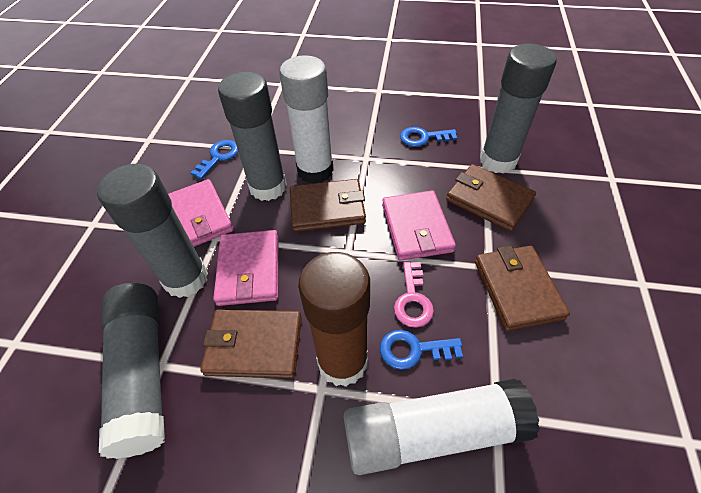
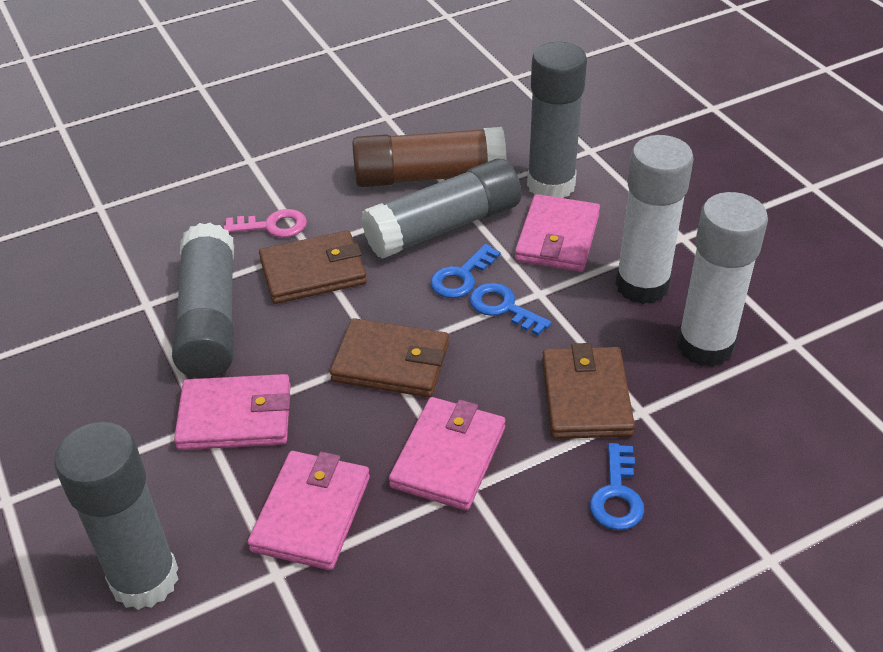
brown wallet: 4 -> 3
pink wallet: 3 -> 4

